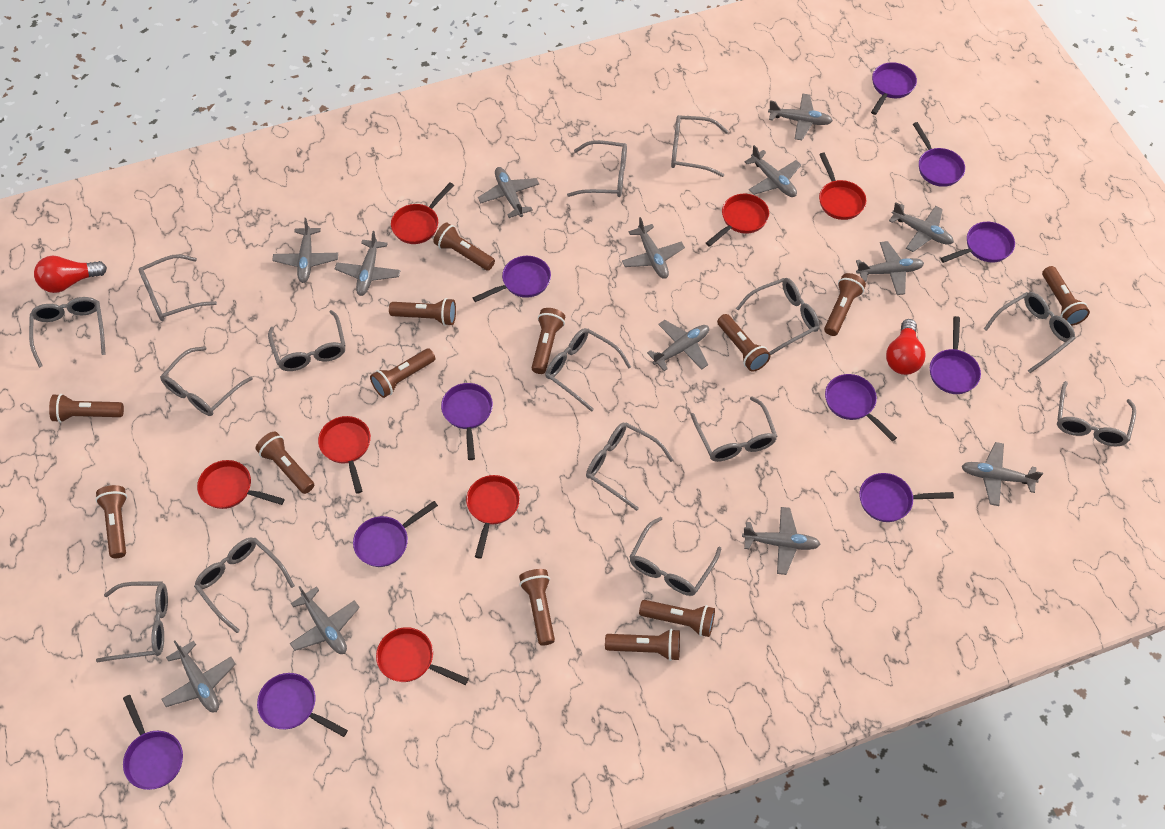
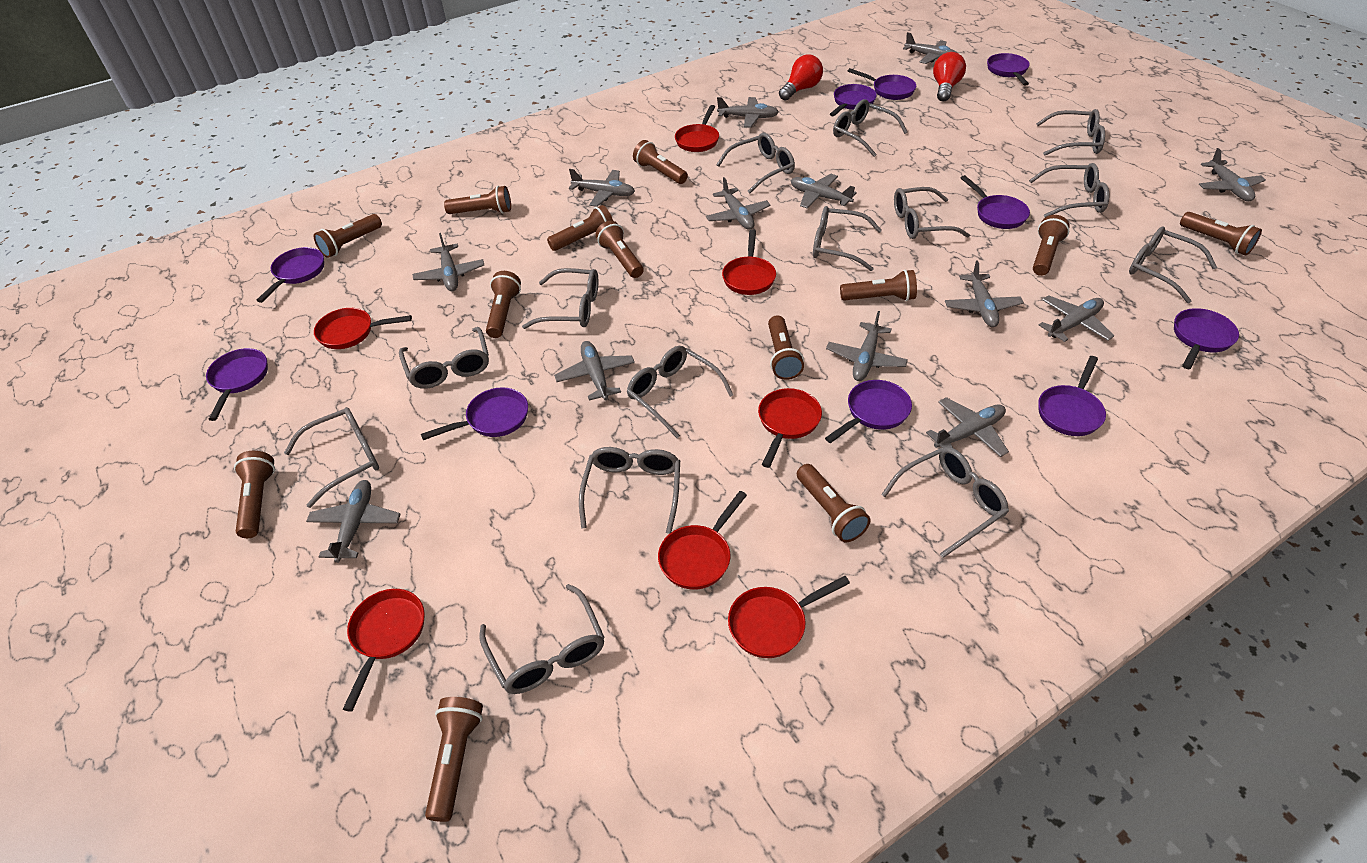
grey glasses: 15 -> 14
purple pan: 11 -> 10

